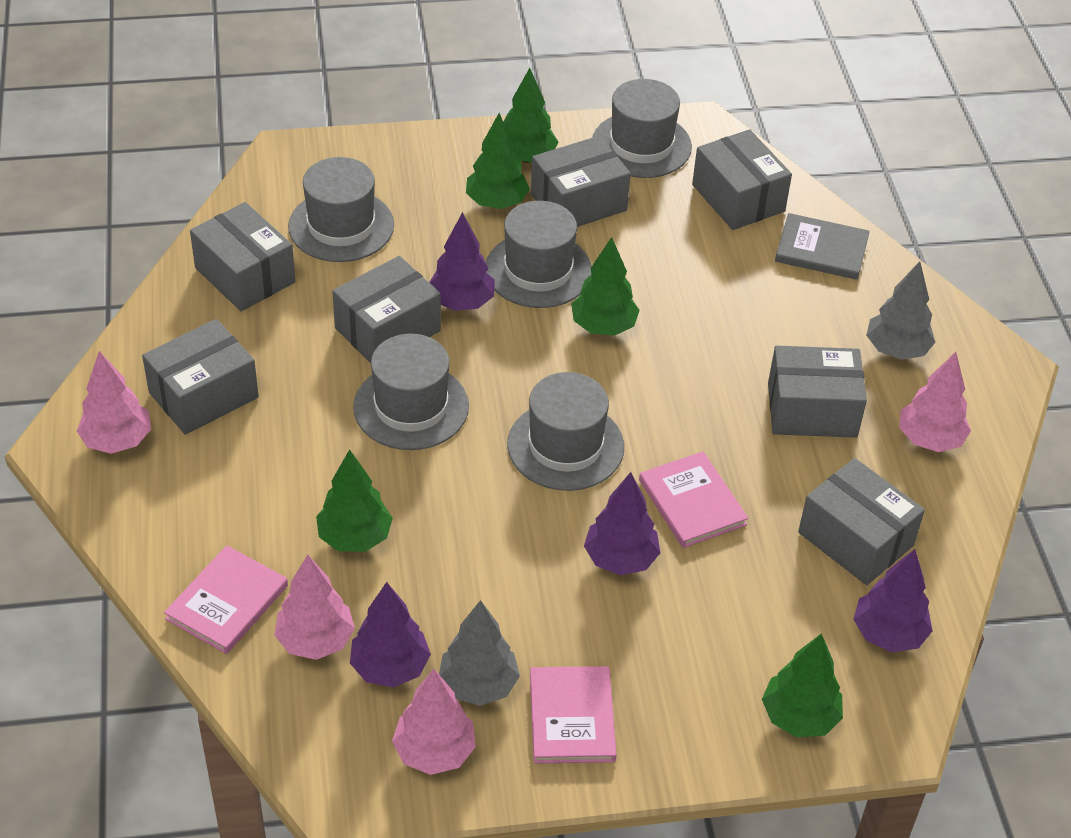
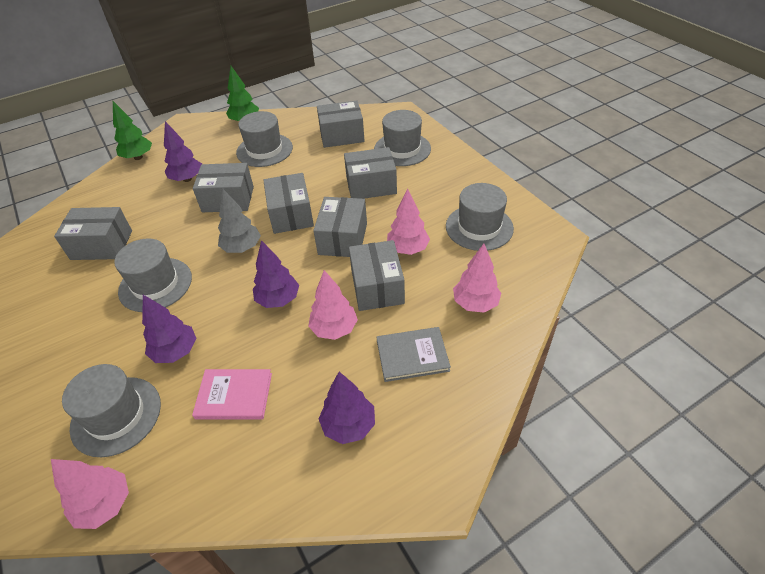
green tree: 5 -> 2
grey tree: 2 -> 1
pink book: 3 -> 1

